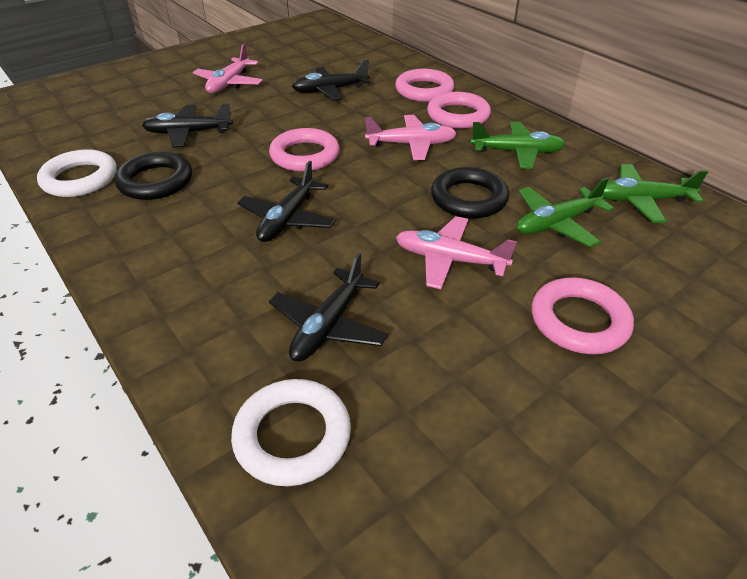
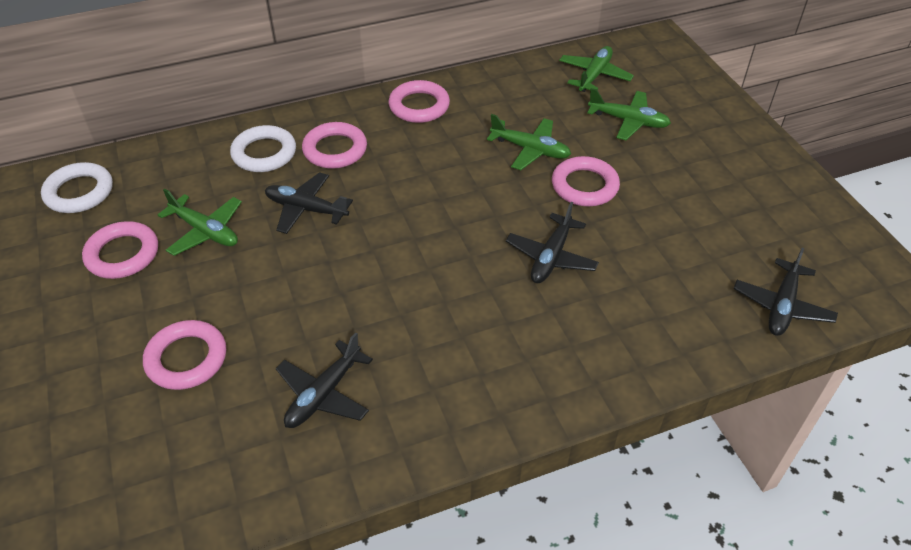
black ring: 2 -> 0
green plane: 3 -> 4
pink plane: 3 -> 0
pink ring: 4 -> 5

